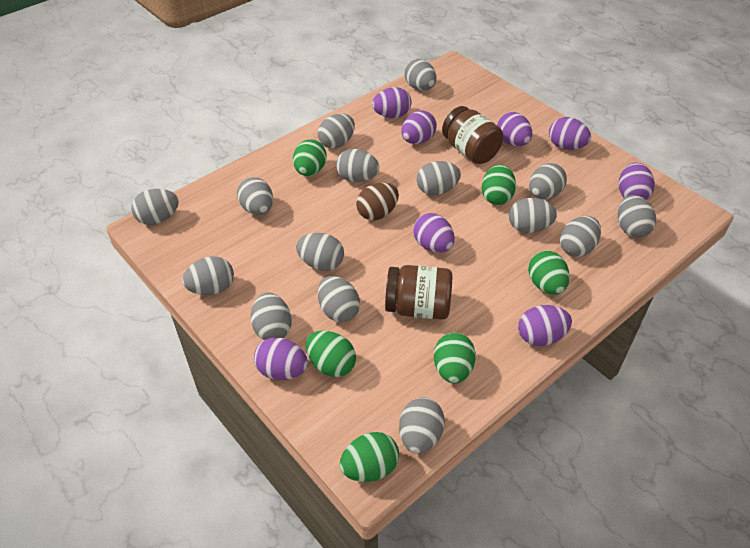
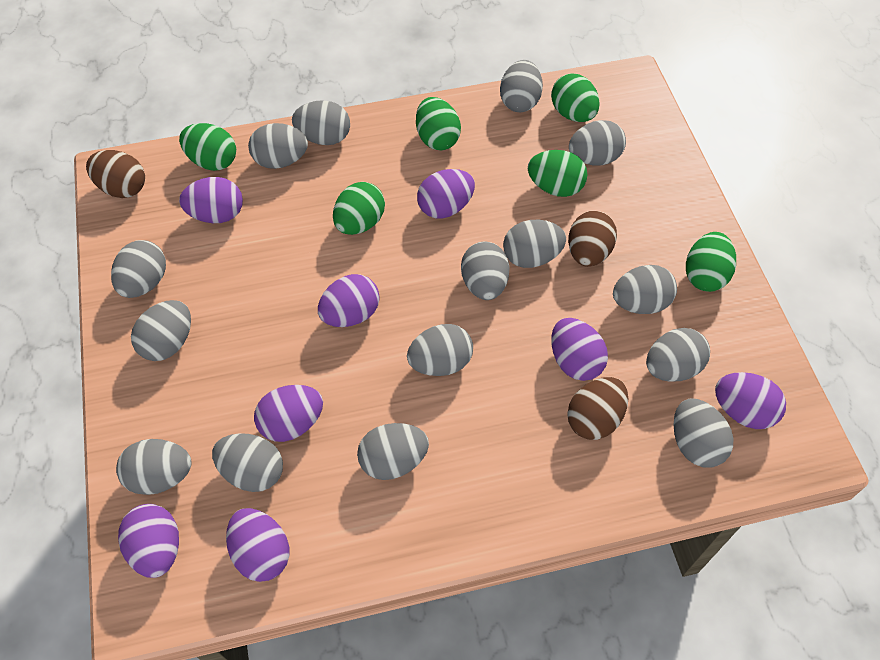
brown egg: 1 -> 3
brown jar: 2 -> 0

